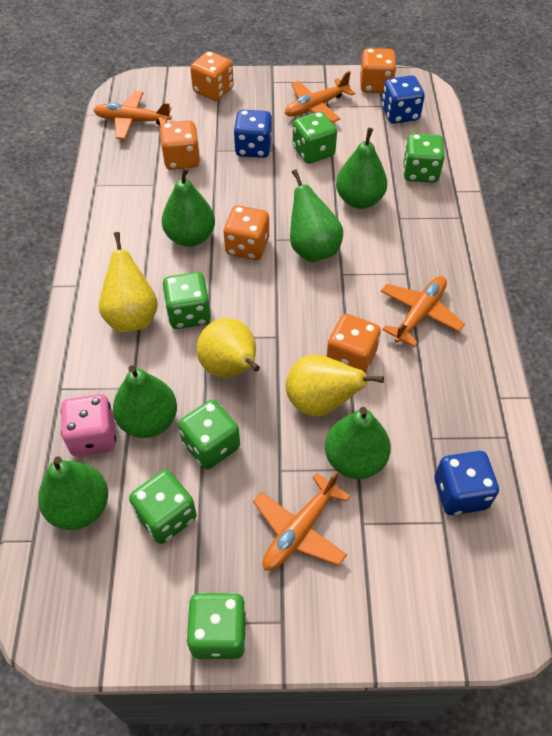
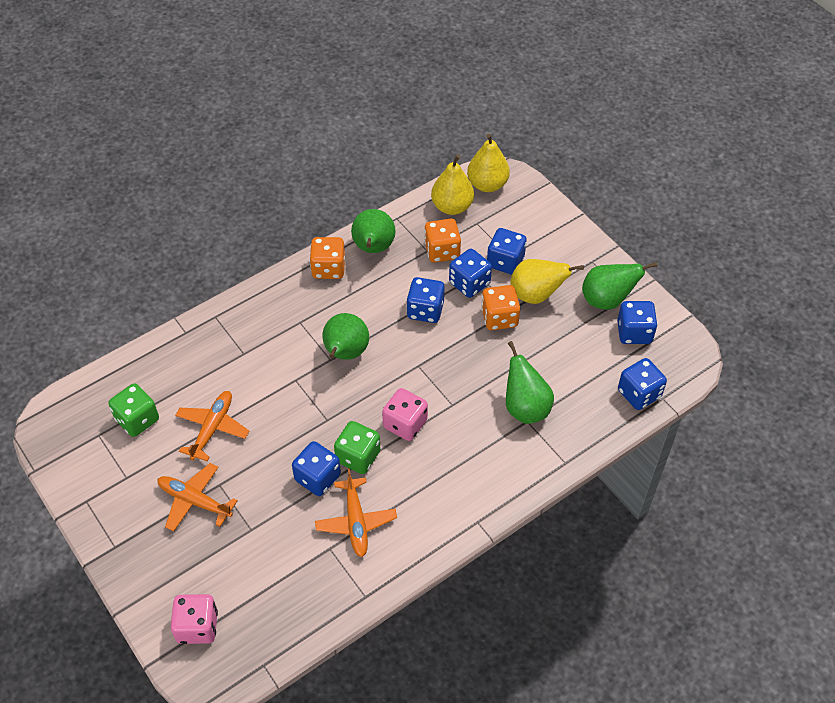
blue dice: 3 -> 6
green dice: 6 -> 2
green pear: 6 -> 4
orange dice: 5 -> 3
orange plane: 4 -> 3
pink dice: 1 -> 2

